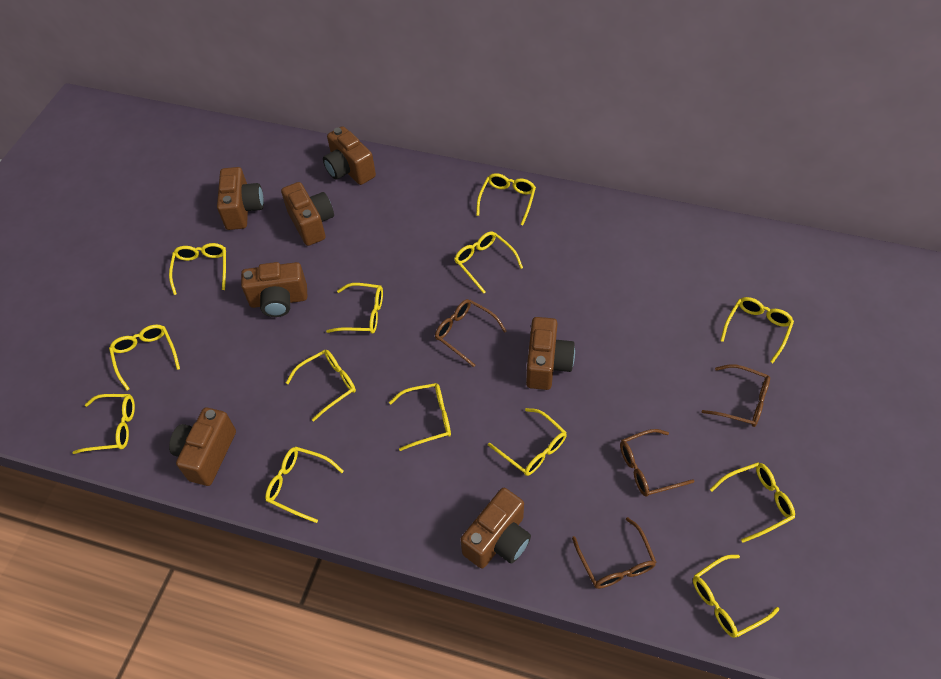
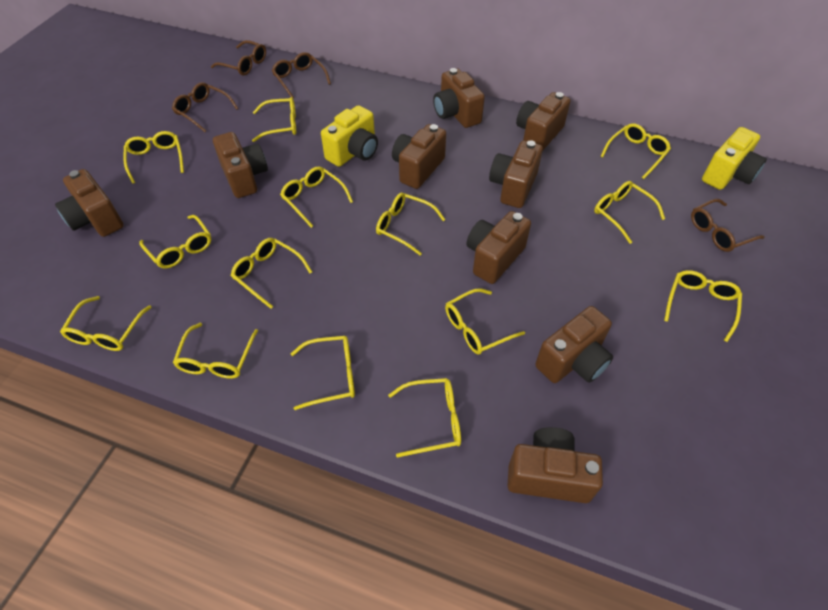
brown camera: 7 -> 9
yellow camera: 0 -> 2
yellow glasses: 13 -> 14

